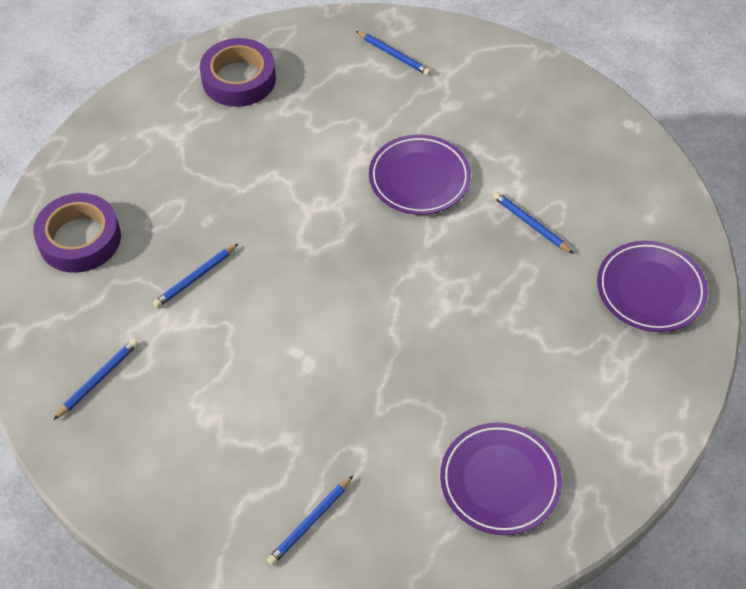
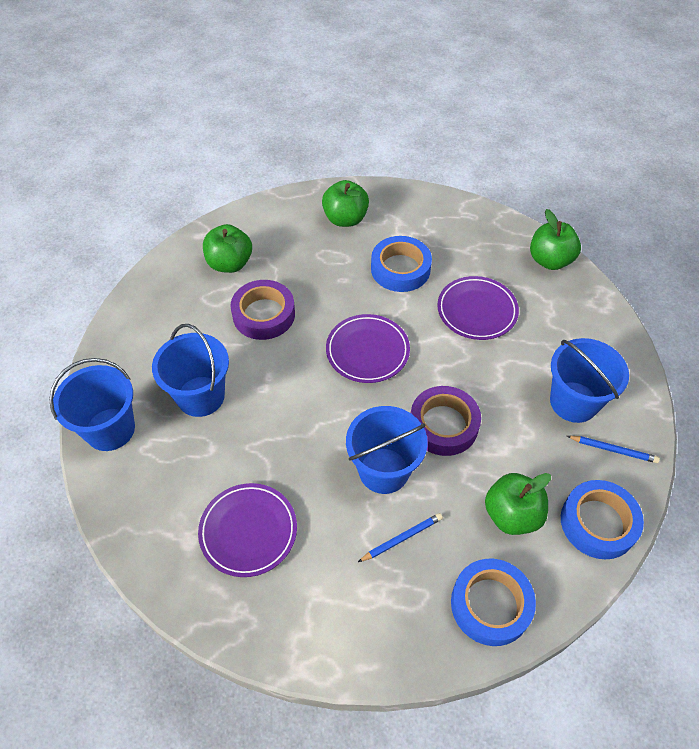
blue bucket: 0 -> 4
blue pencil: 5 -> 2
blue tape: 0 -> 3
green apple: 0 -> 4

